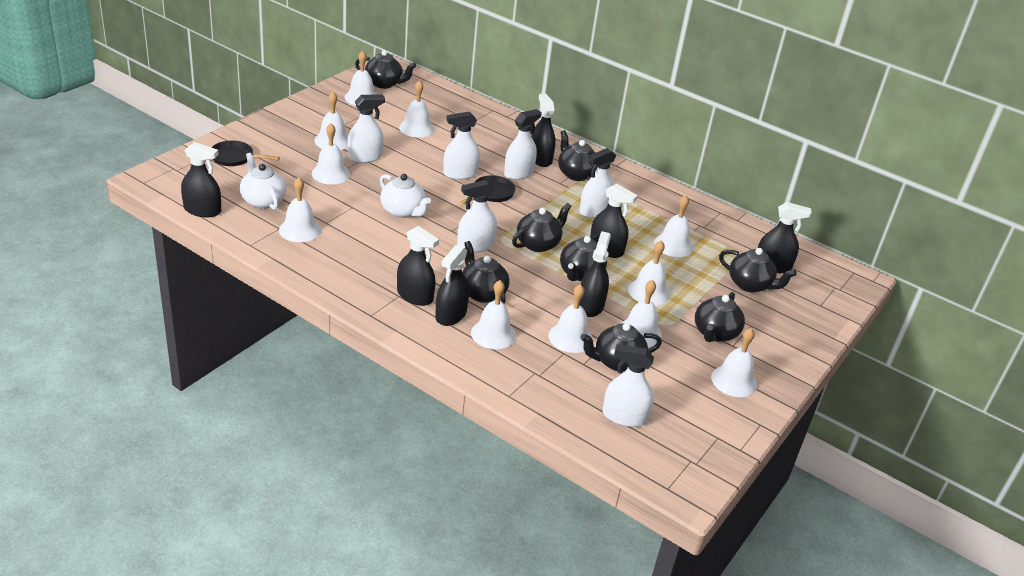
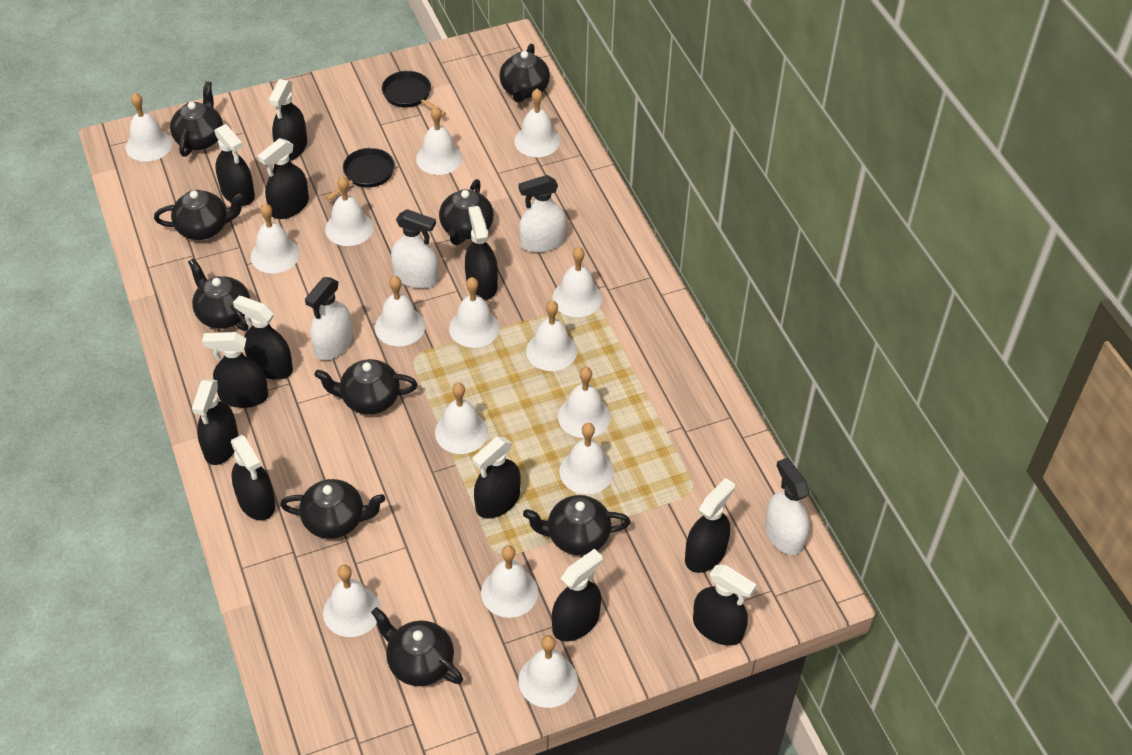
black spray bottle: 7 -> 12
black teapot: 8 -> 9
white bell: 11 -> 15
white spray bottle: 6 -> 4
white teapot: 2 -> 0

